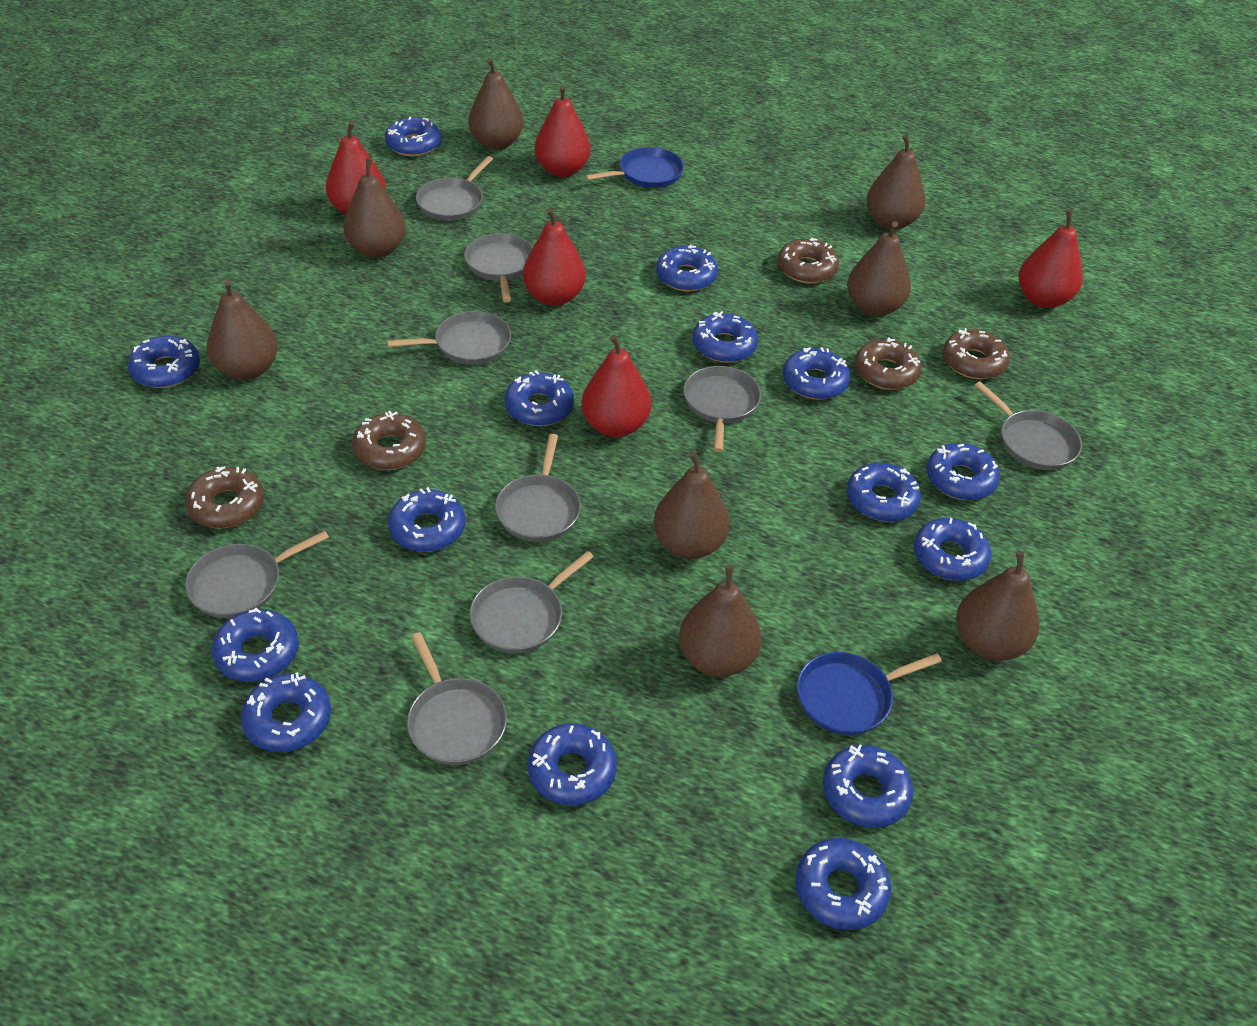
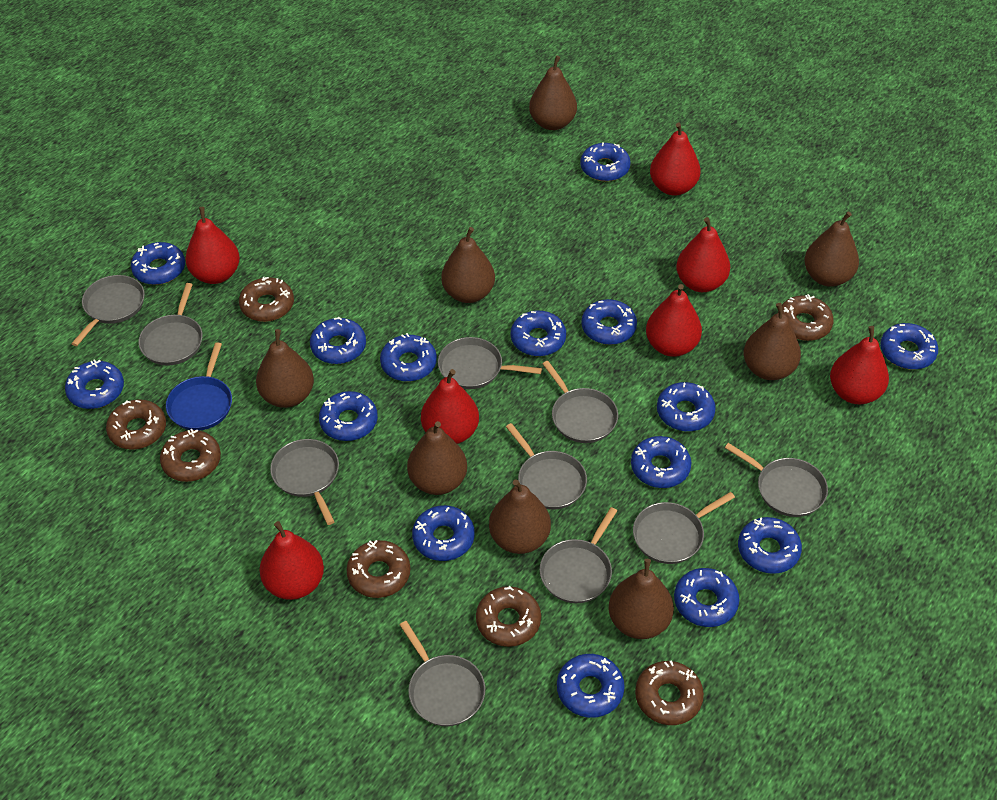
blue pan: 2 -> 1
brown donut: 5 -> 7
grey pan: 9 -> 10
red pear: 5 -> 7

